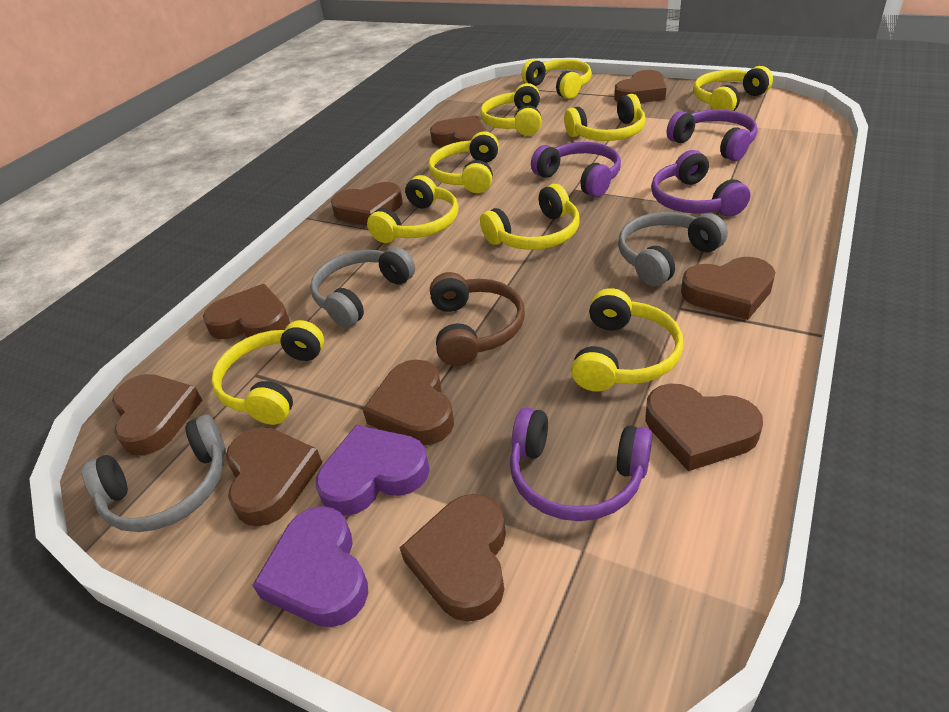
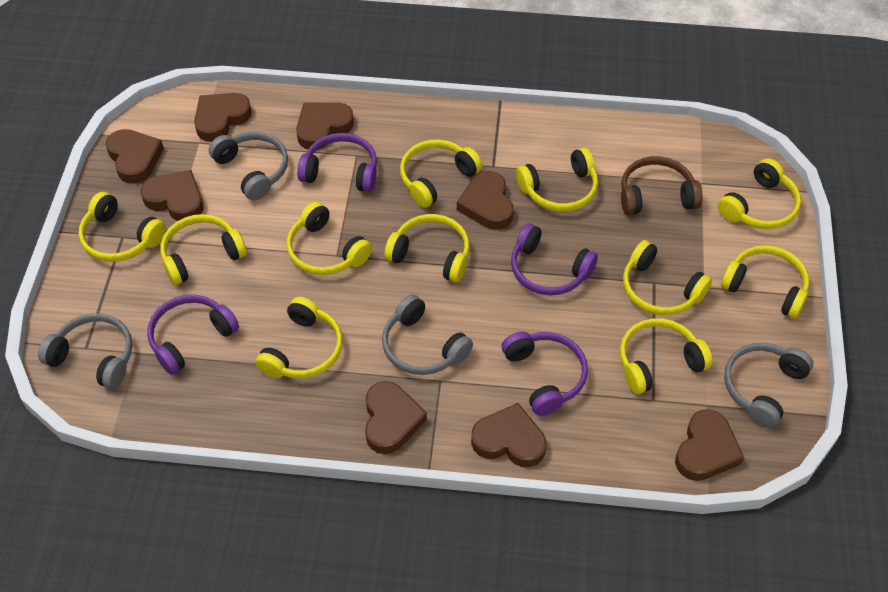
brown heart: 10 -> 8
grey headphones: 3 -> 4
purple heart: 2 -> 0
yellow headphones: 9 -> 11

